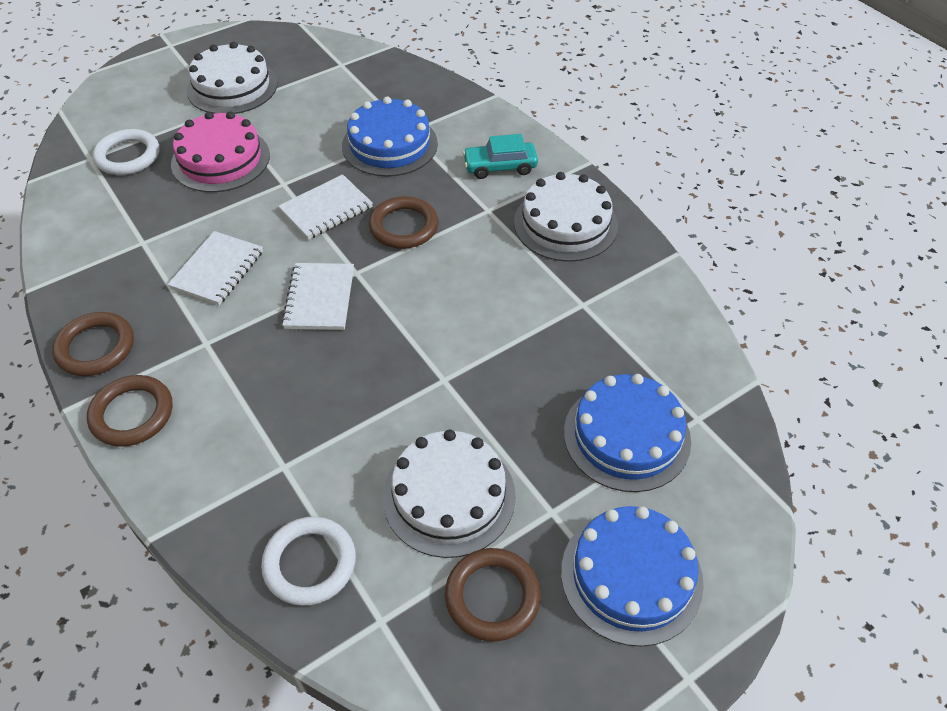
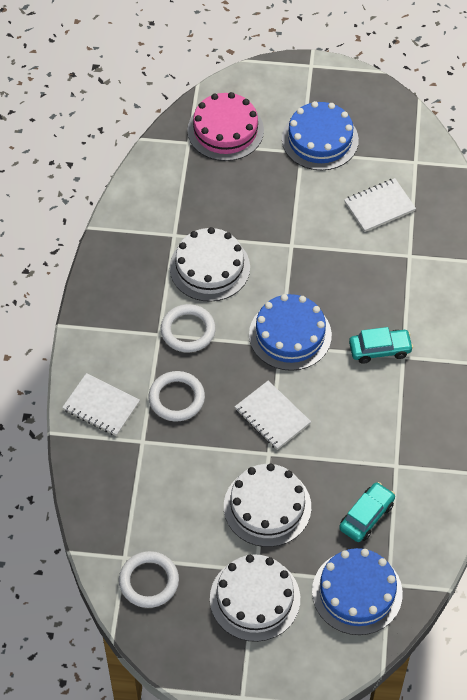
brown ring: 4 -> 0
turquoise car: 1 -> 2
white ring: 2 -> 3

